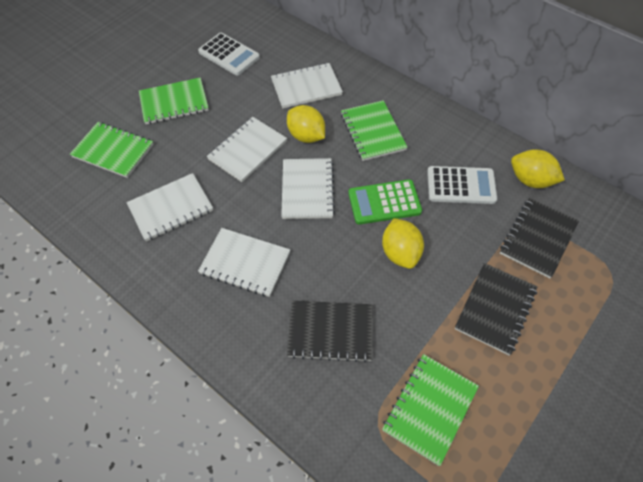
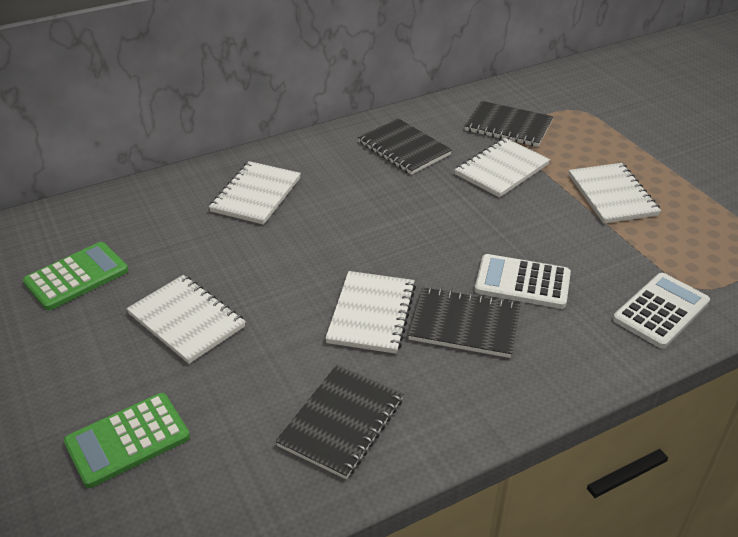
black notebook: 3 -> 4
green calculator: 1 -> 2
green notebook: 4 -> 0
yellow lemon: 3 -> 0

